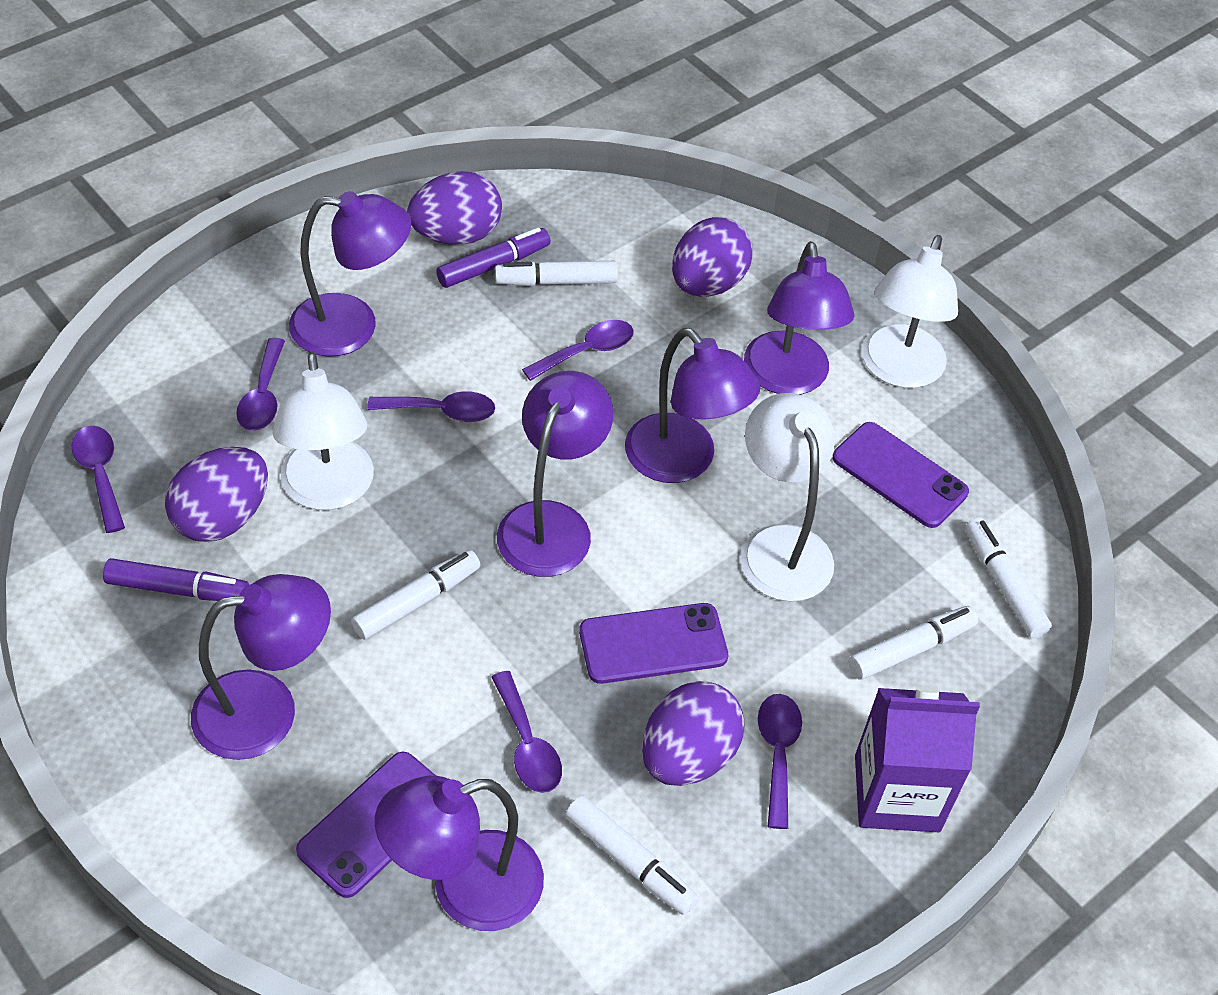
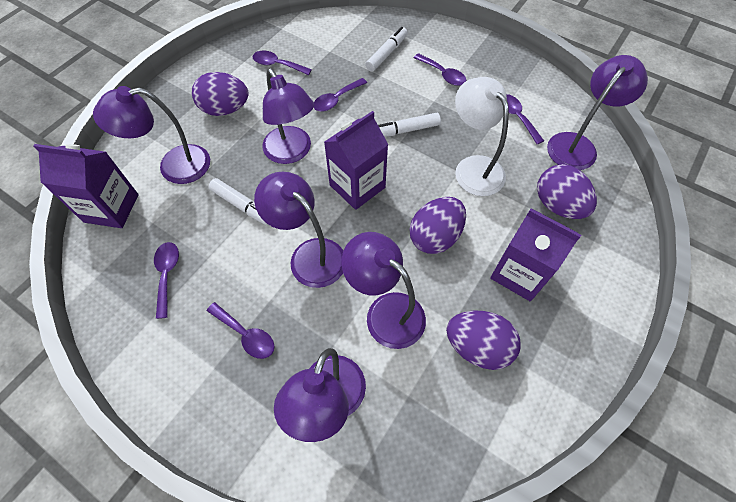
purple carton: 1 -> 3
purple marker: 2 -> 0
purple phone: 3 -> 0
white lamp: 3 -> 1
white marker: 5 -> 3

